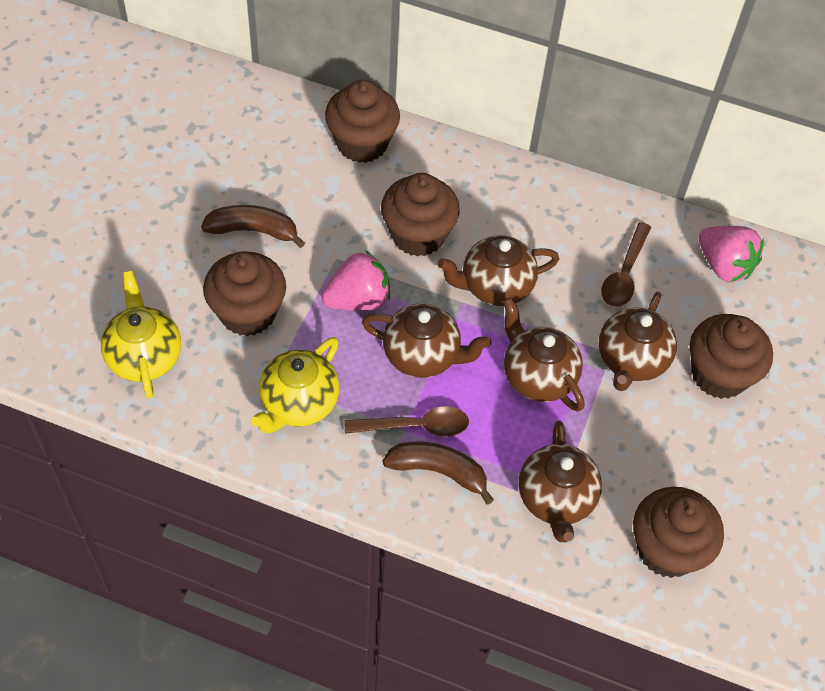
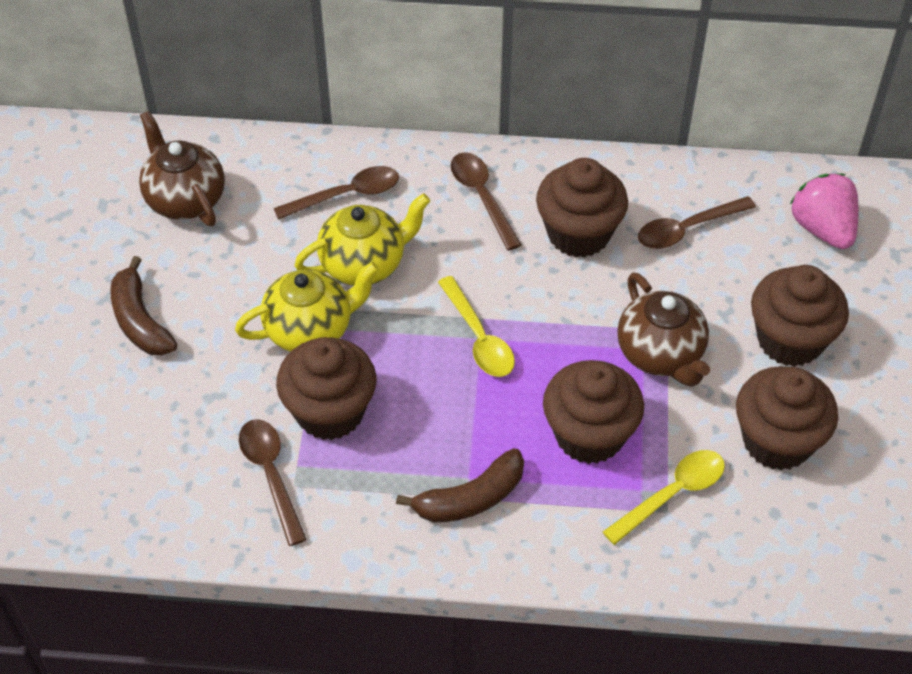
brown spoon: 2 -> 4
brown teapot: 5 -> 2
pink strawberry: 2 -> 1
yellow spoon: 0 -> 2

